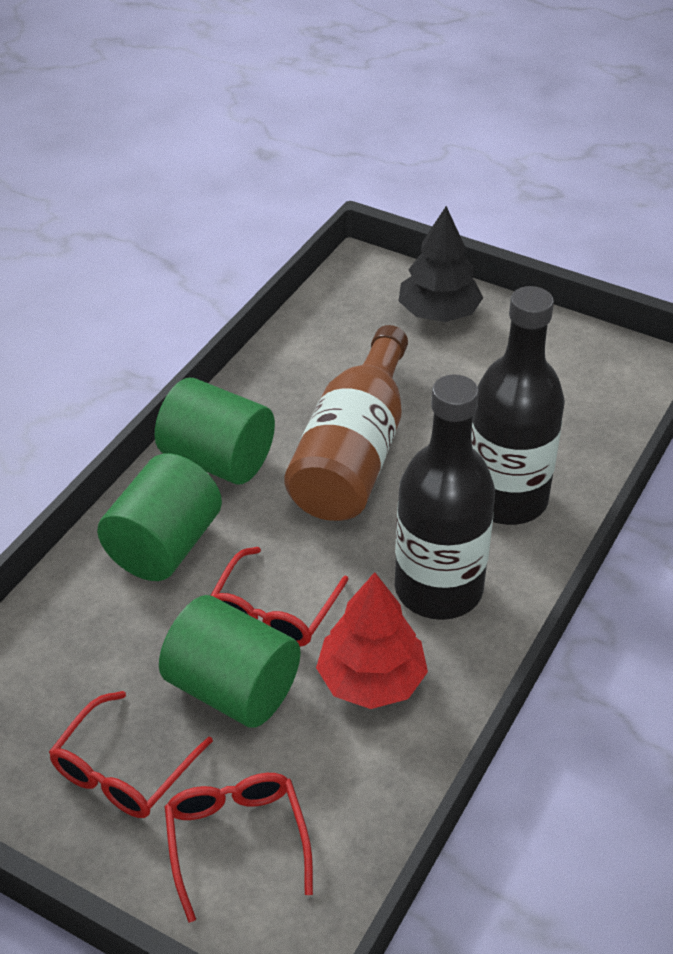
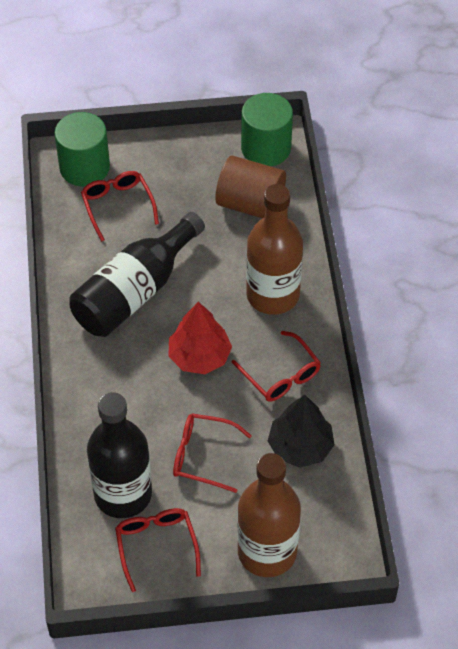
brown bottle: 1 -> 2
brown cylinder: 0 -> 1
green cylinder: 3 -> 2
red glasses: 3 -> 4

